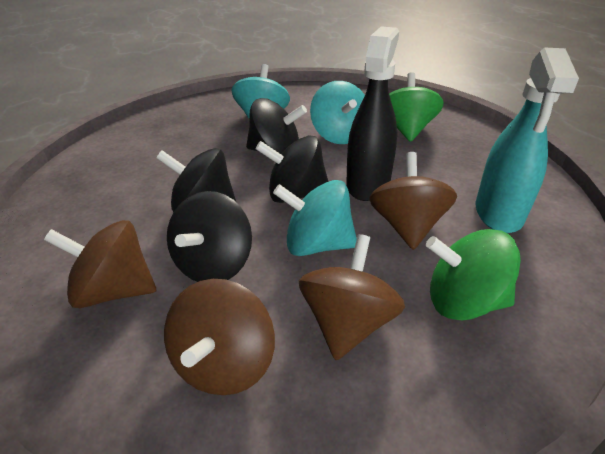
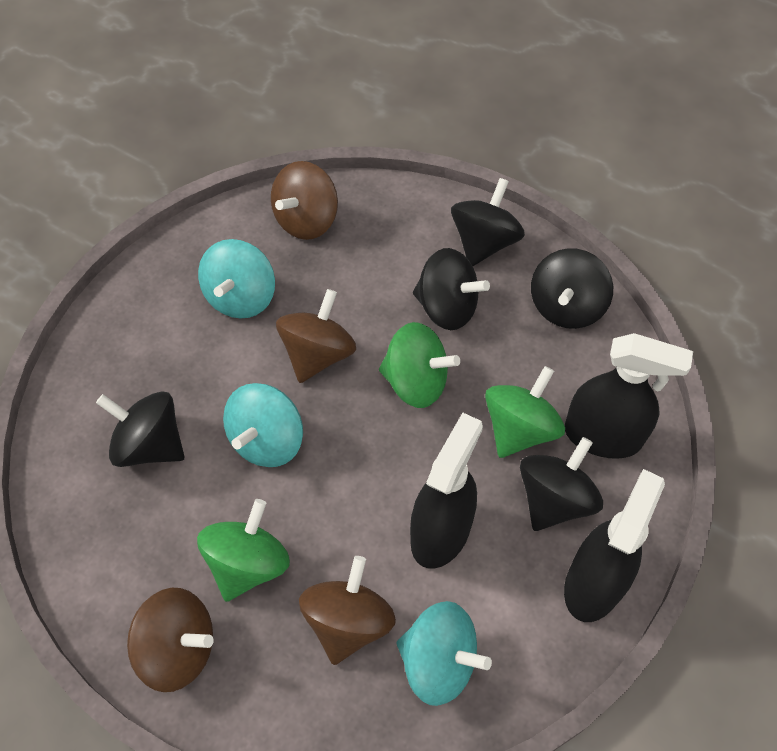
black spinning top: 4 -> 5
black spray bottle: 1 -> 3
green spinning top: 2 -> 3
turquoise spray bottle: 1 -> 0

